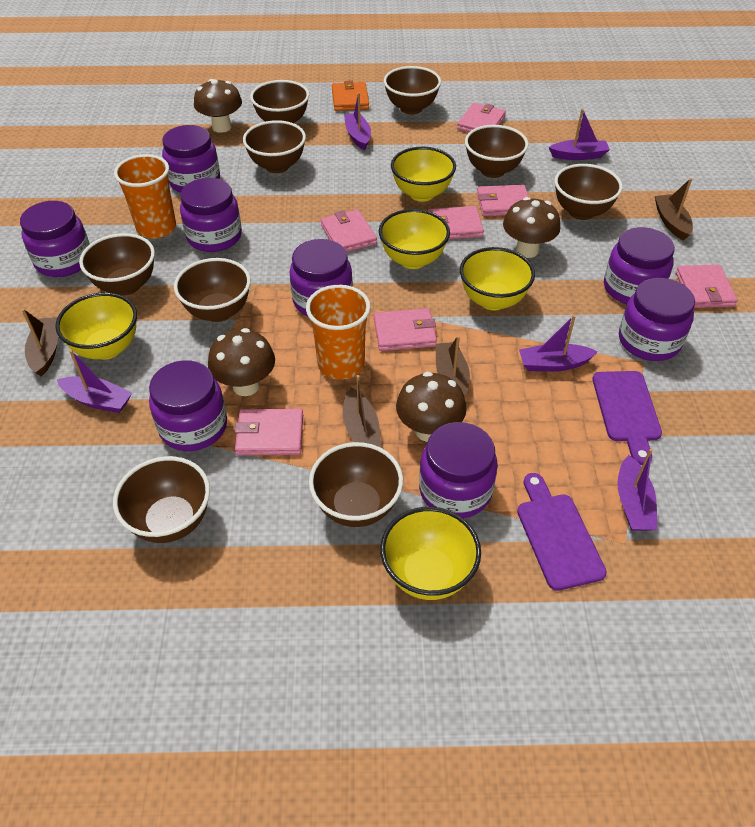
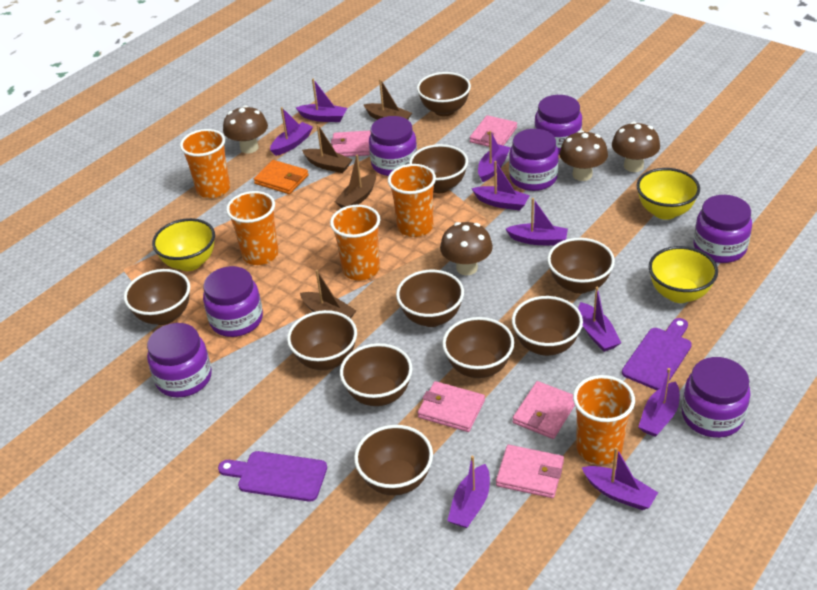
brown bowl: 9 -> 10
orange cup: 2 -> 5
pink wallet: 7 -> 5
purple boat: 5 -> 9
purple jar: 8 -> 7
yellow bowl: 5 -> 3

